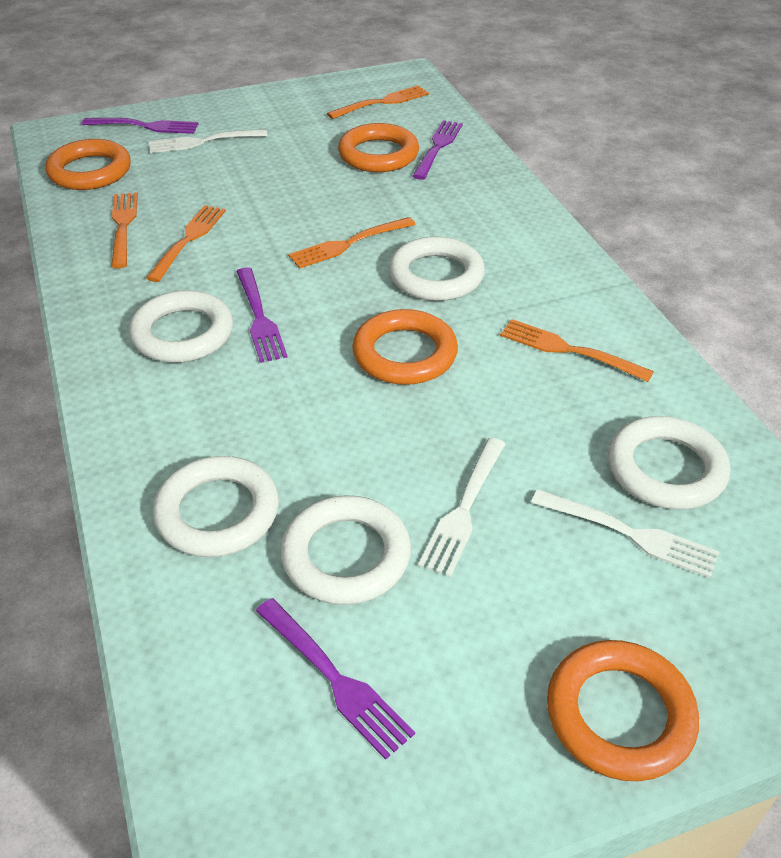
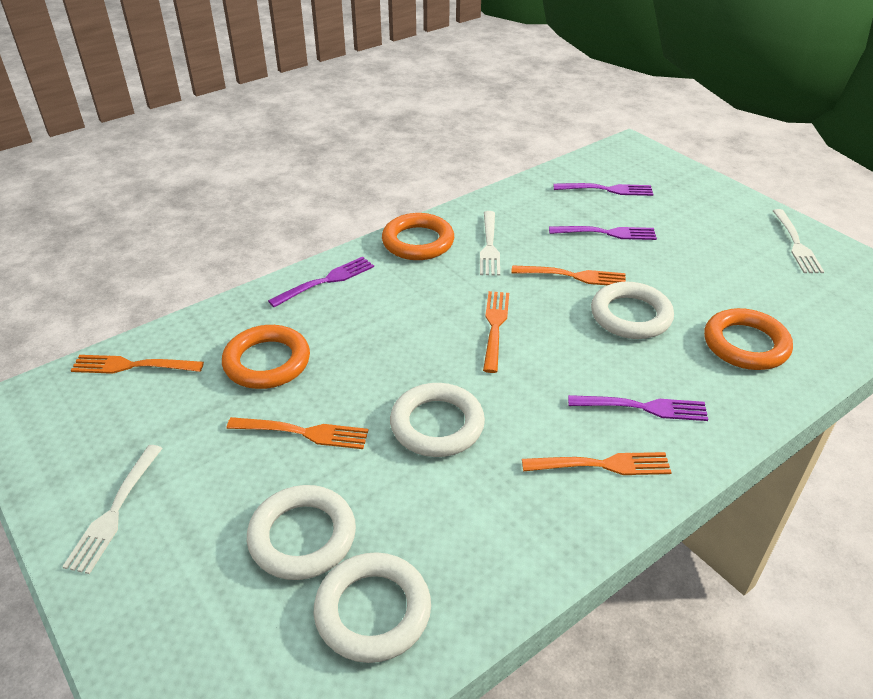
orange ring: 4 -> 3
white ring: 5 -> 4

